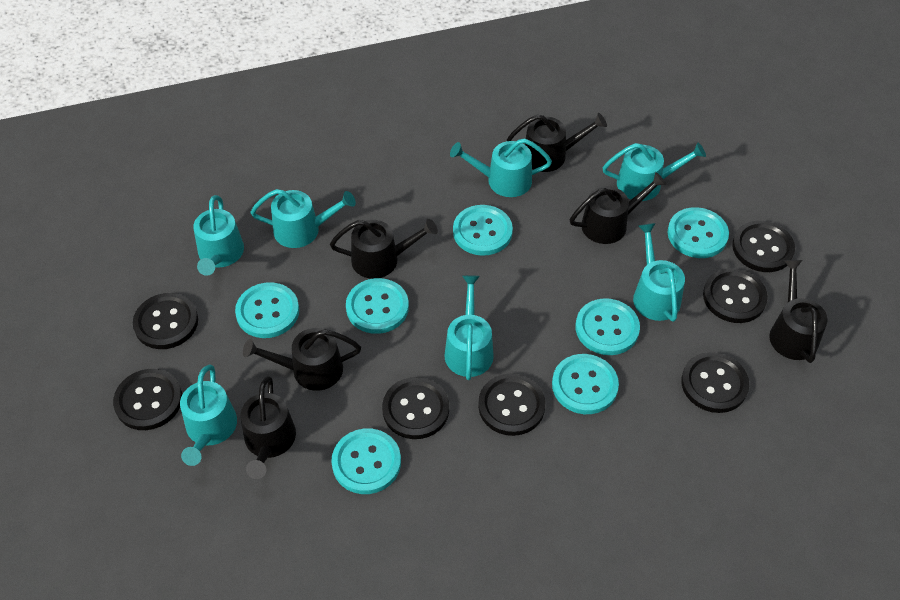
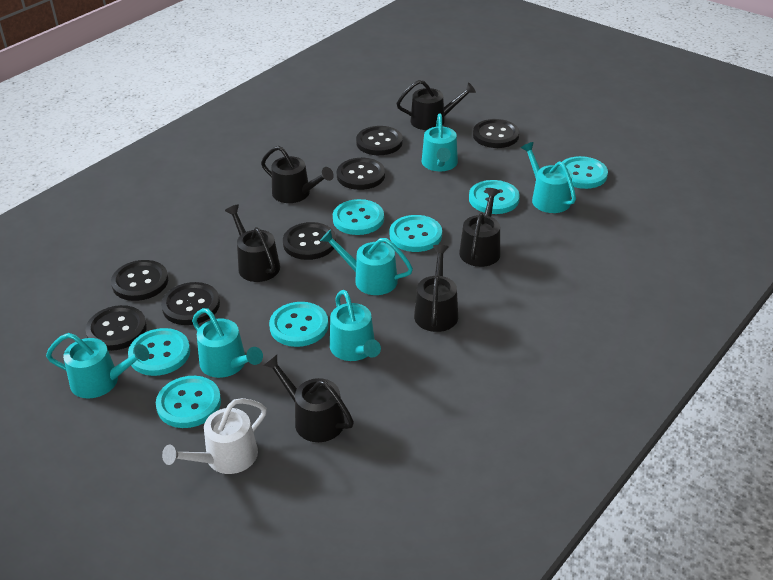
turquoise watering can: 7 -> 6
white watering can: 0 -> 1

